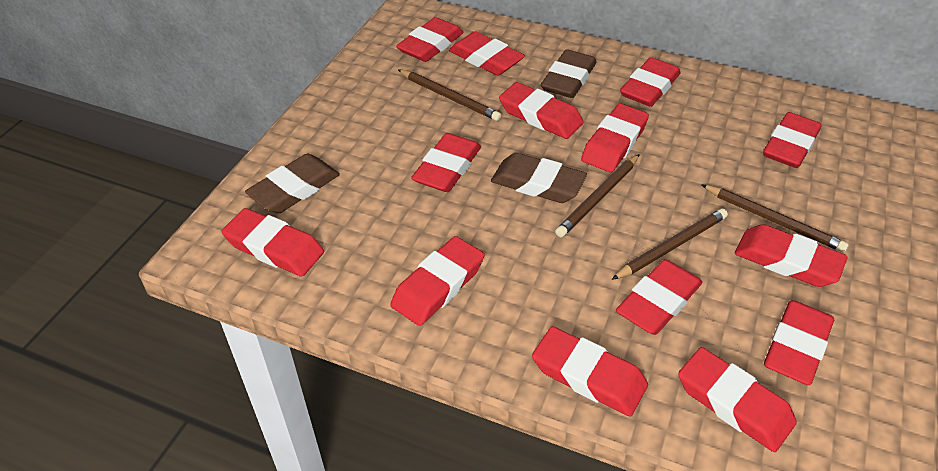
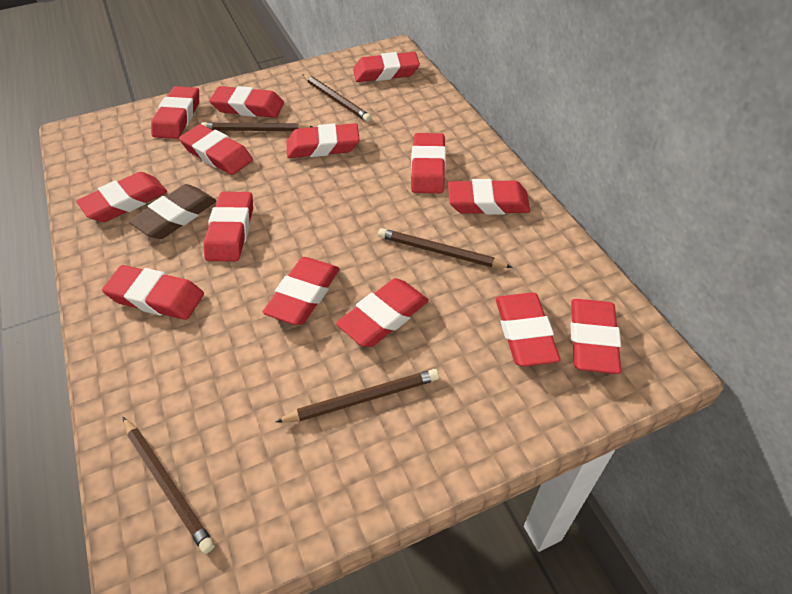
brown eraser: 3 -> 1
brown pencil: 4 -> 5

